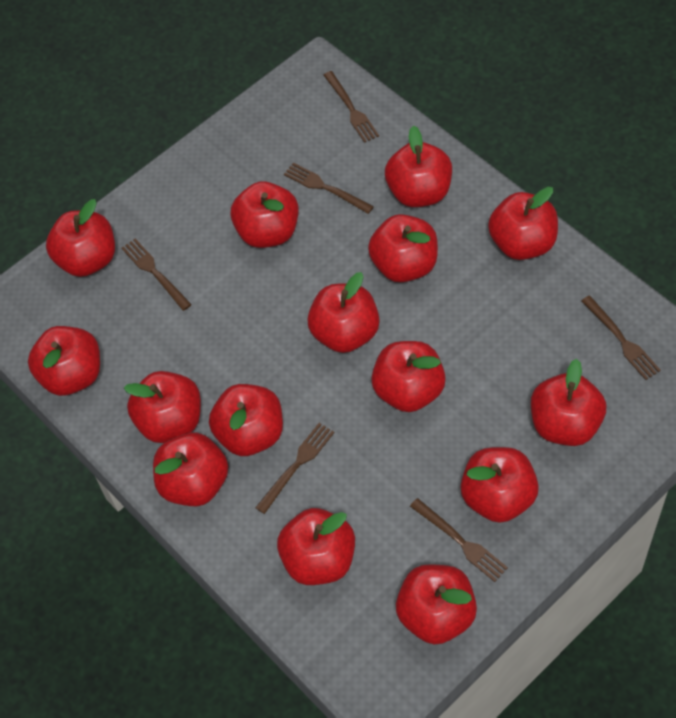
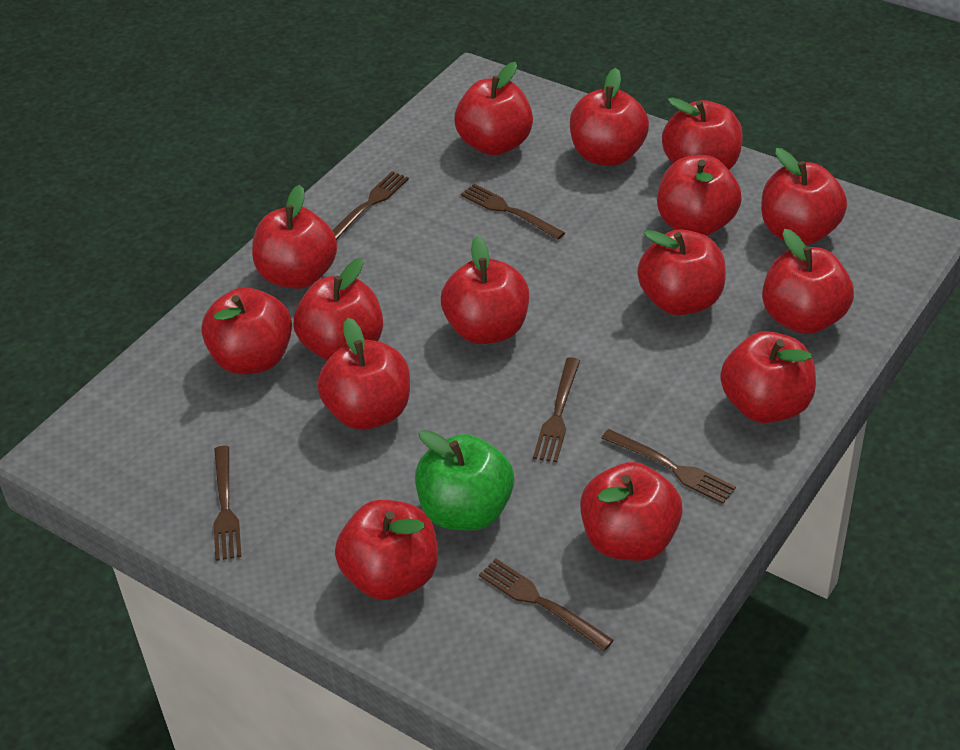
green apple: 0 -> 1

